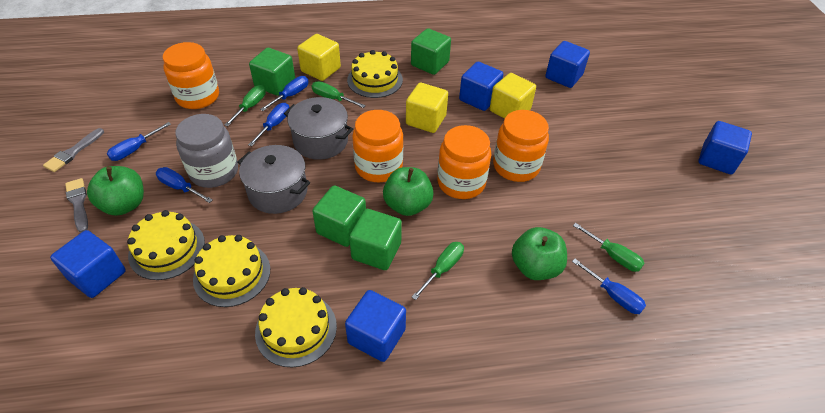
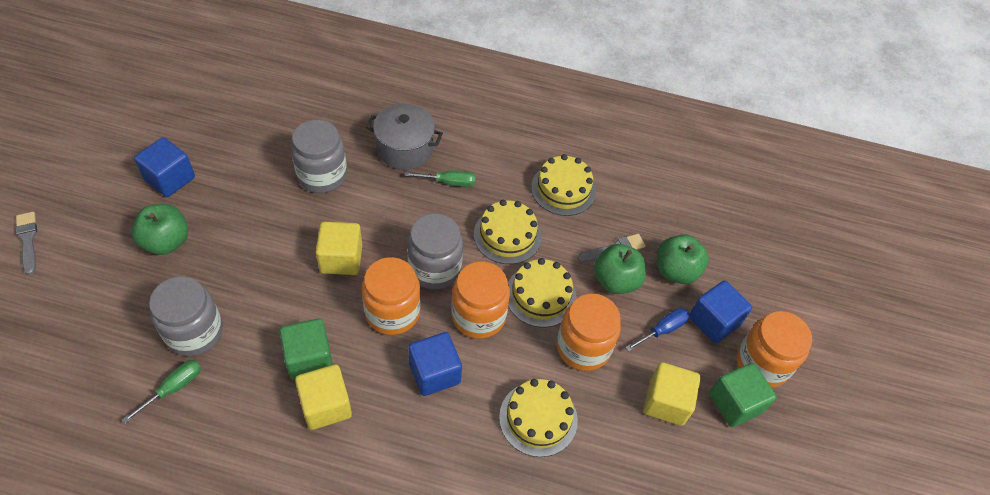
blue cube: 5 -> 3
blue screwdriver: 5 -> 1
green cube: 4 -> 2
green screwdriver: 4 -> 2
grey jar: 1 -> 3
grey pot: 2 -> 1

